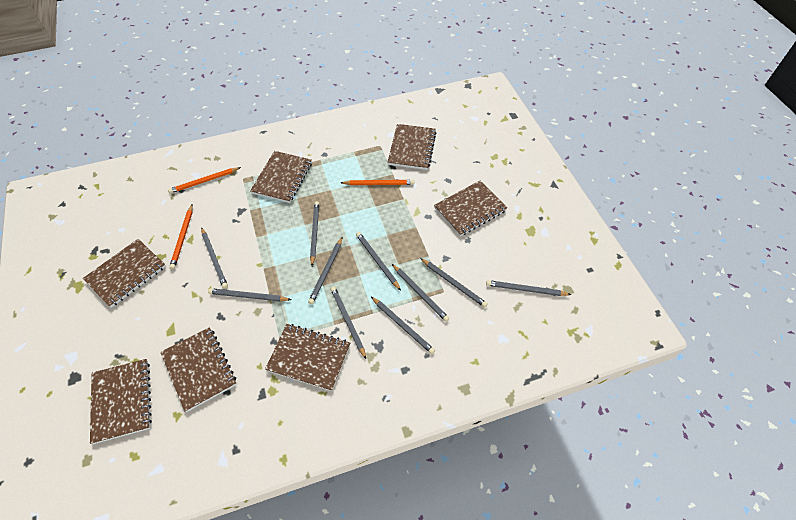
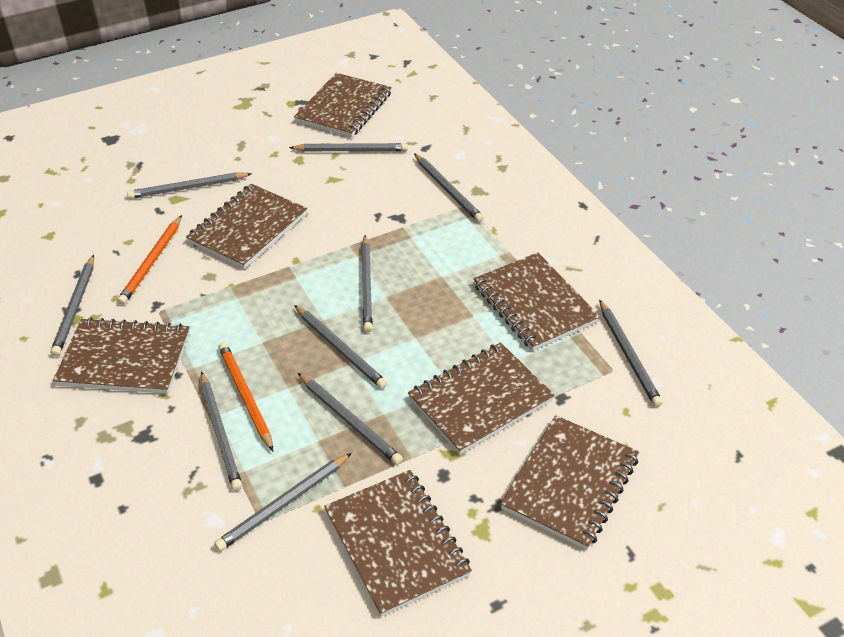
orange pencil: 3 -> 2

